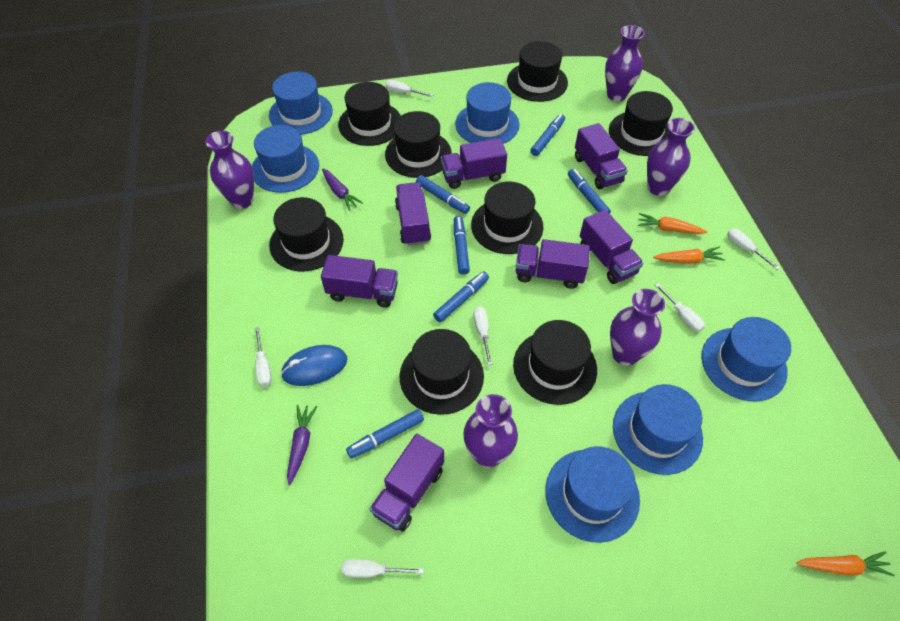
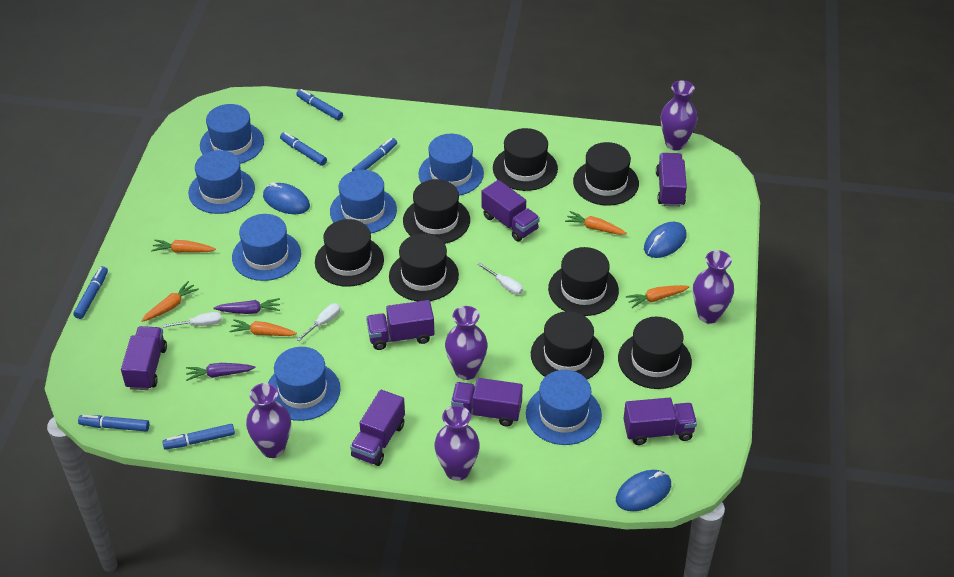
blue hat: 6 -> 7
blue mouse: 1 -> 3
orange carrot: 3 -> 5
white screwdriver: 6 -> 3

